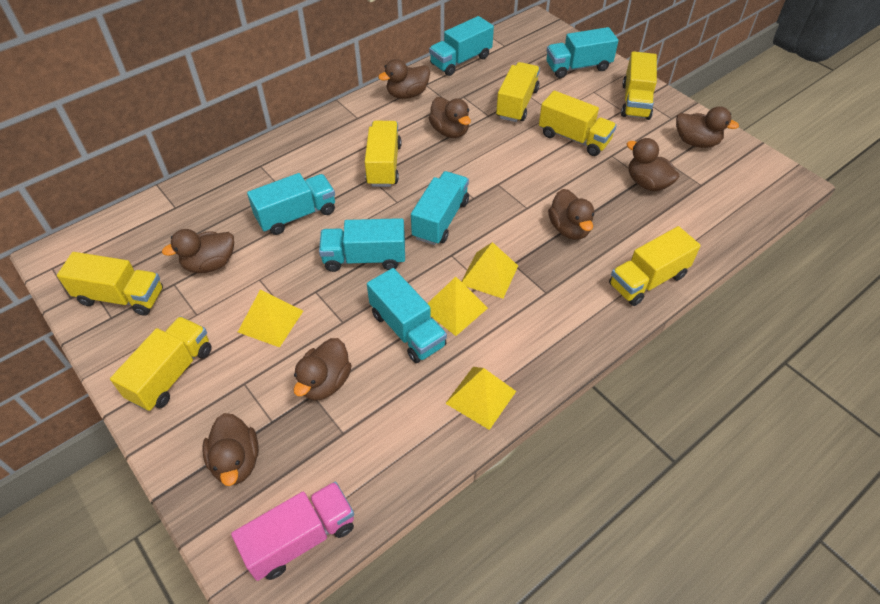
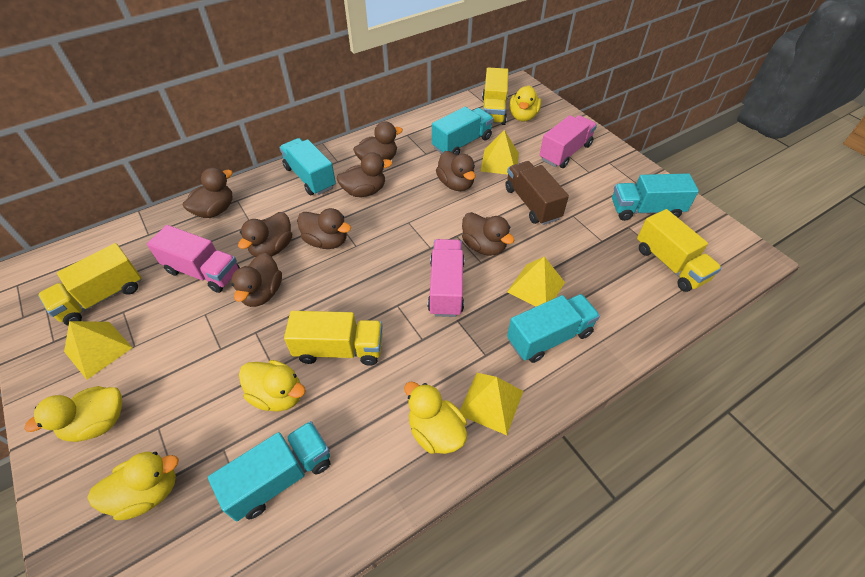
brown truck: 0 -> 1
pink truck: 1 -> 3
turquoise truck: 6 -> 5
yellow duck: 0 -> 5
yellow truck: 7 -> 4

